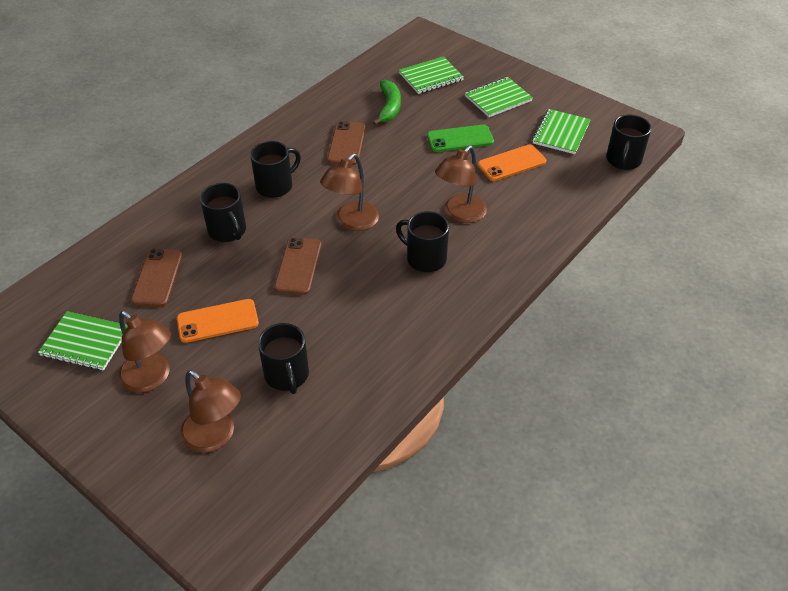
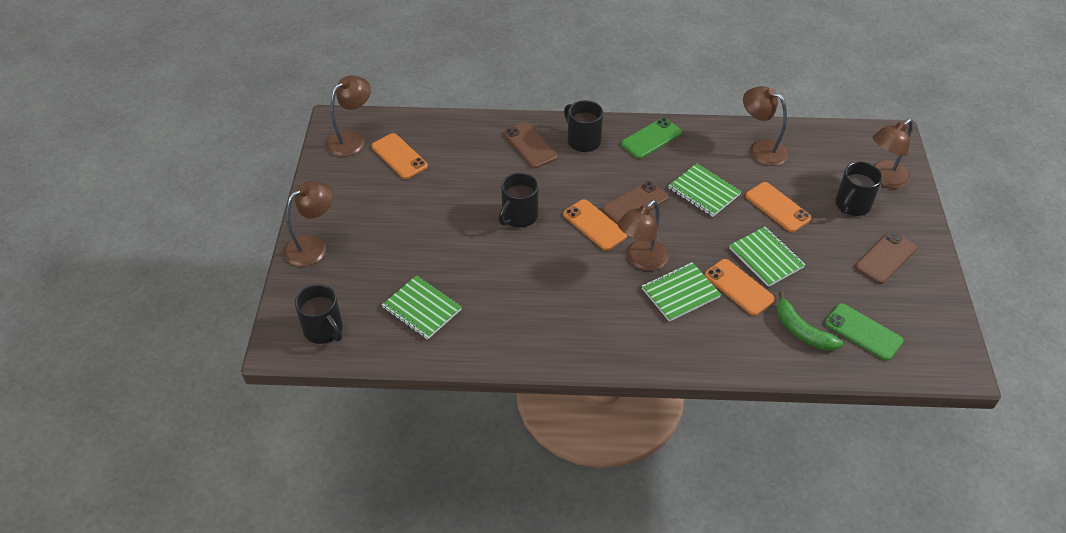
black mug: 5 -> 4
brown lamp: 4 -> 5
green phone: 1 -> 2
orange phone: 2 -> 4

